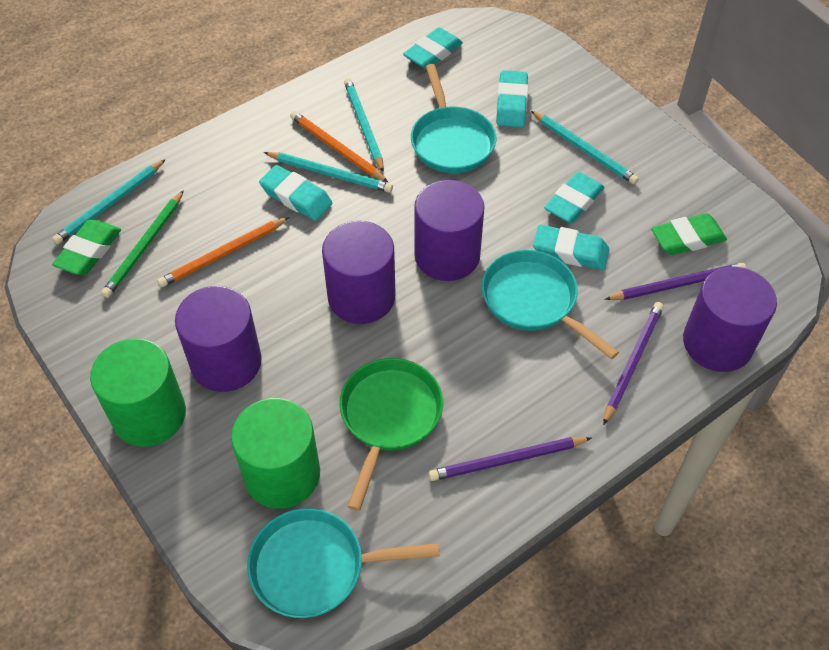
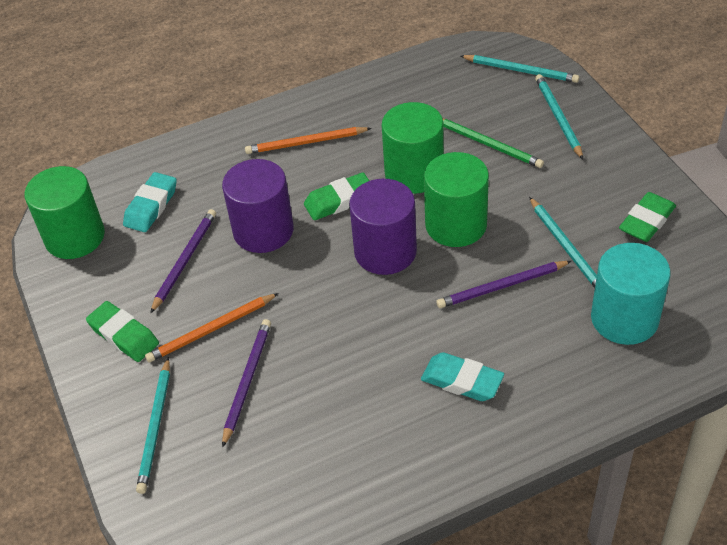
green cylinder: 2 -> 3
green eraser: 2 -> 3
green pan: 1 -> 0
purple cylinder: 4 -> 2
turquoise cylinder: 0 -> 1
turquoise eraser: 5 -> 2
turquoise pan: 3 -> 0

